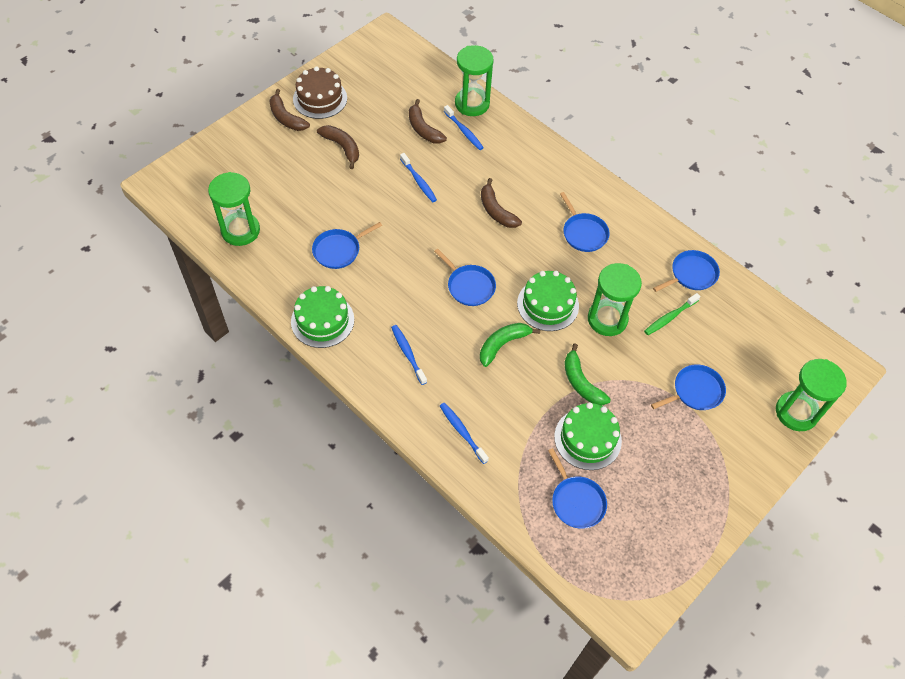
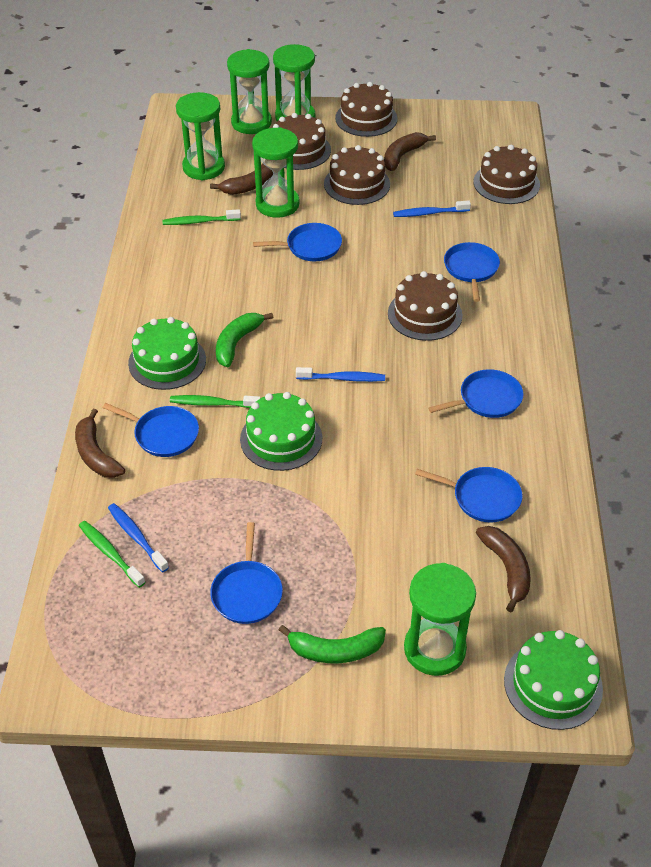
blue toothbrush: 4 -> 3
brown cake: 1 -> 5
green hourglass: 4 -> 5
green toothbrush: 1 -> 3

